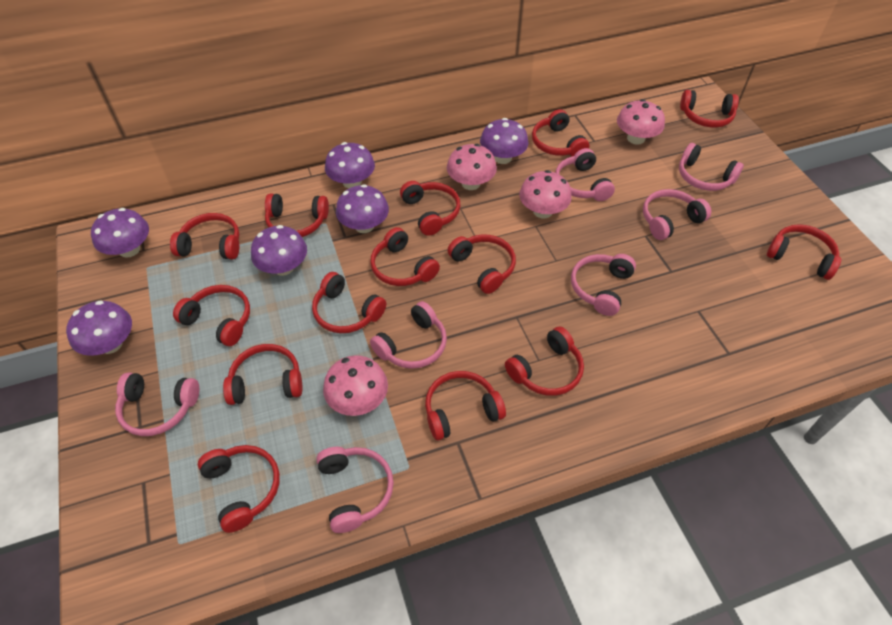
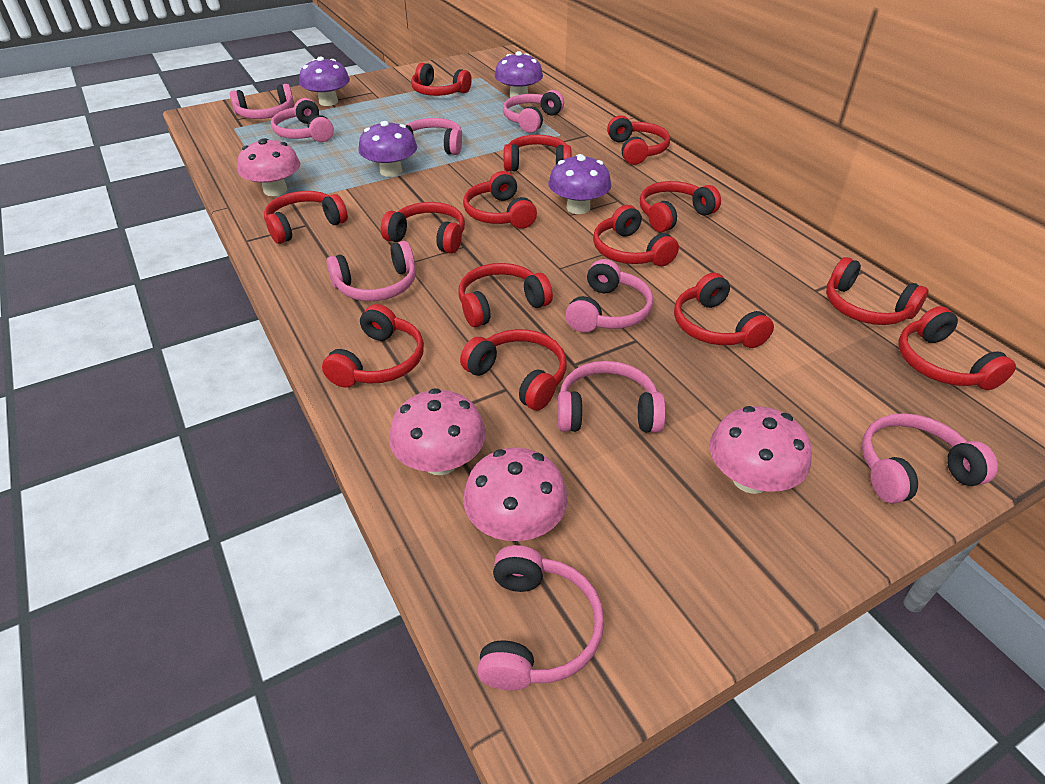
pink headphones: 7 -> 9
purple mushroom: 6 -> 4

